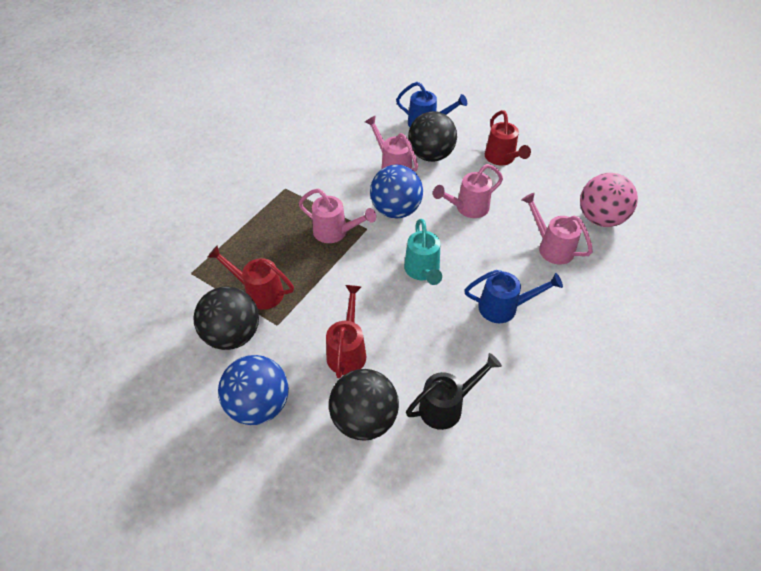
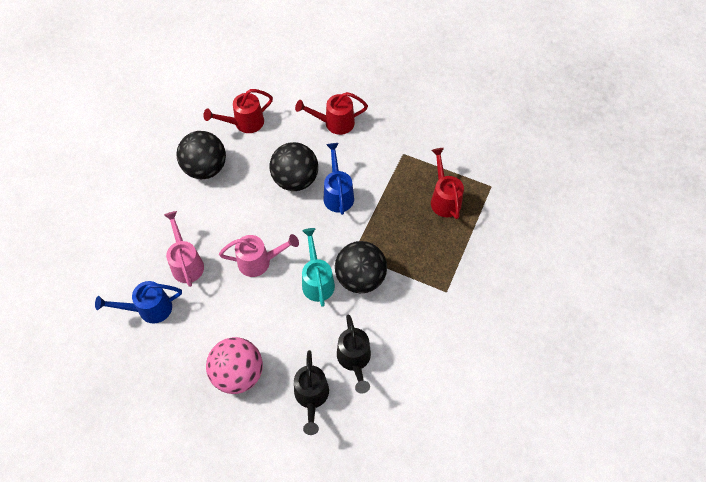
black watering can: 1 -> 2
blue ball: 2 -> 0
pink watering can: 4 -> 2

